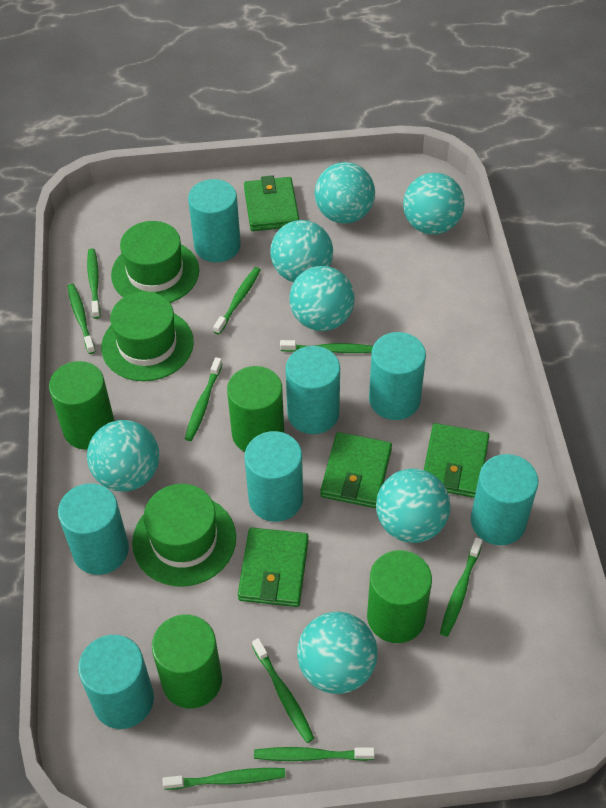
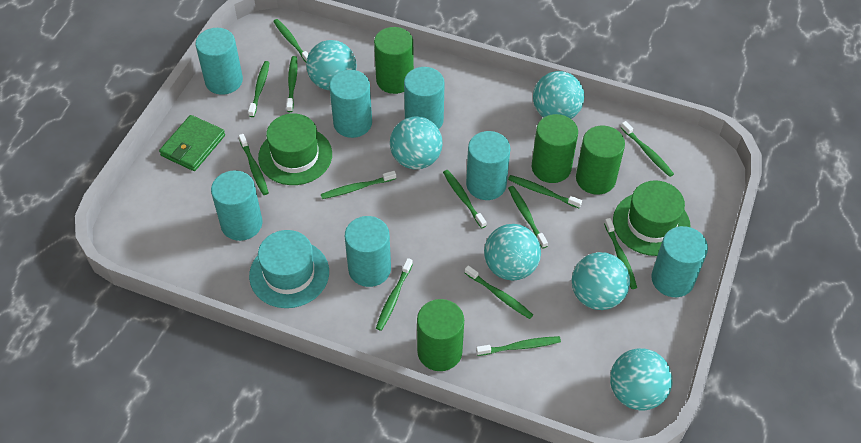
green hat: 3 -> 2
green toothbrush: 9 -> 13
green wallet: 4 -> 1
turquoise ball: 7 -> 6
turquoise hat: 0 -> 1

